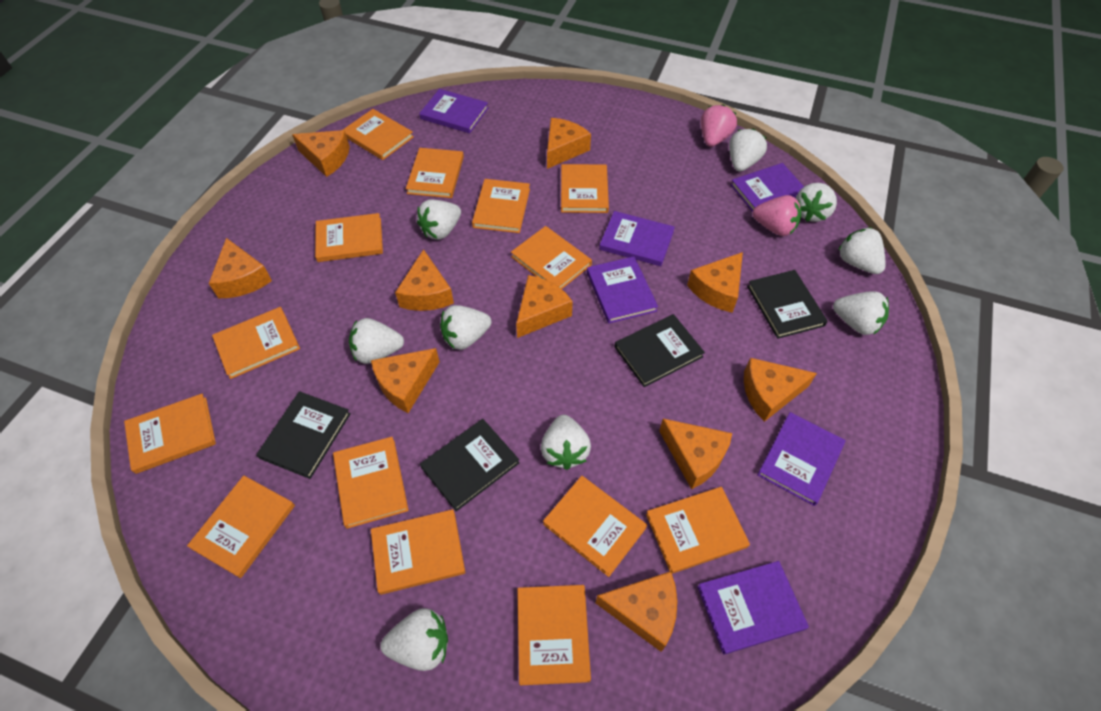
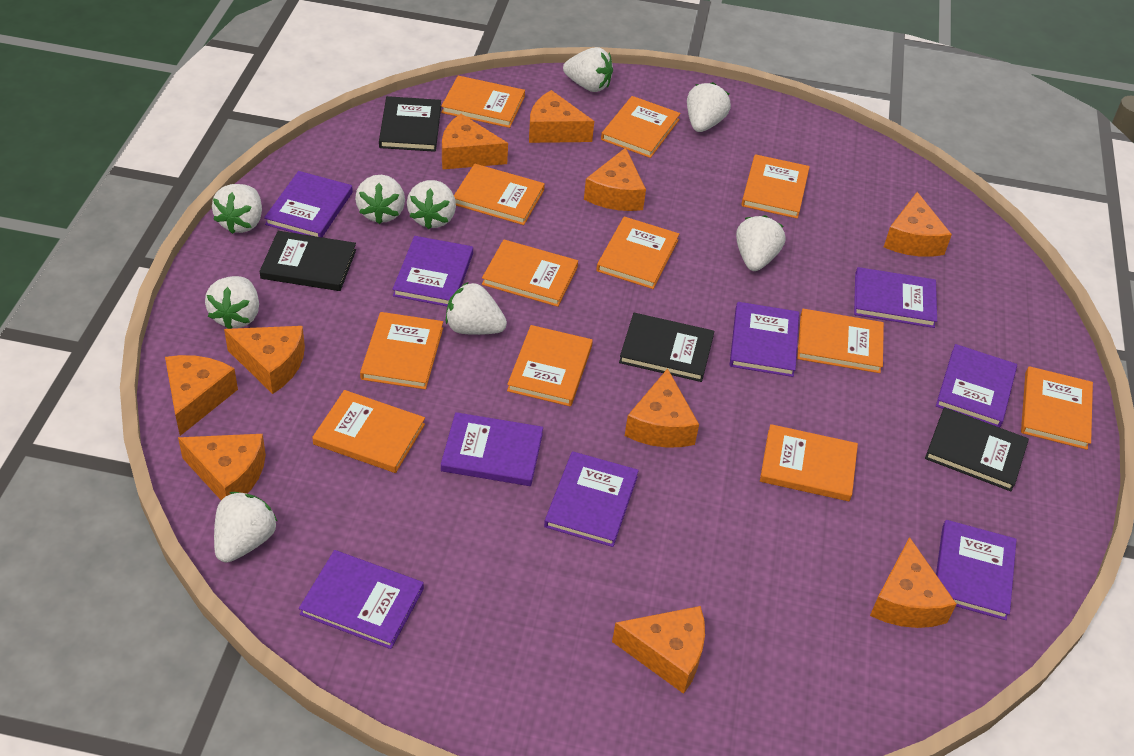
orange book: 14 -> 12
pink strawberry: 2 -> 0
purple book: 6 -> 9

